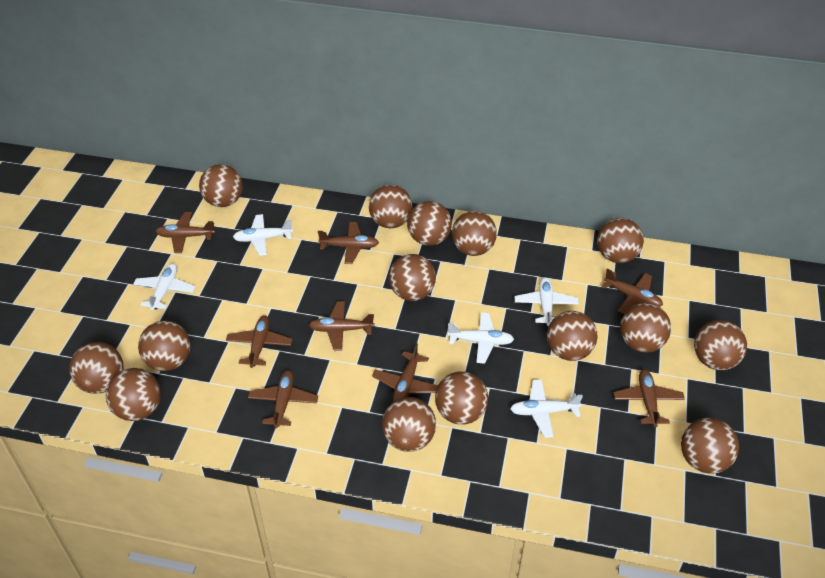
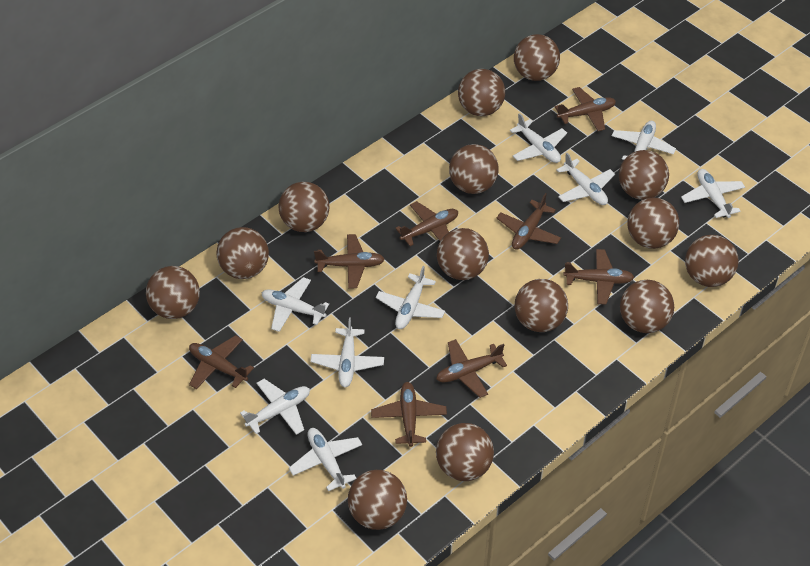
brown ball: 15 -> 14
white plane: 5 -> 9

